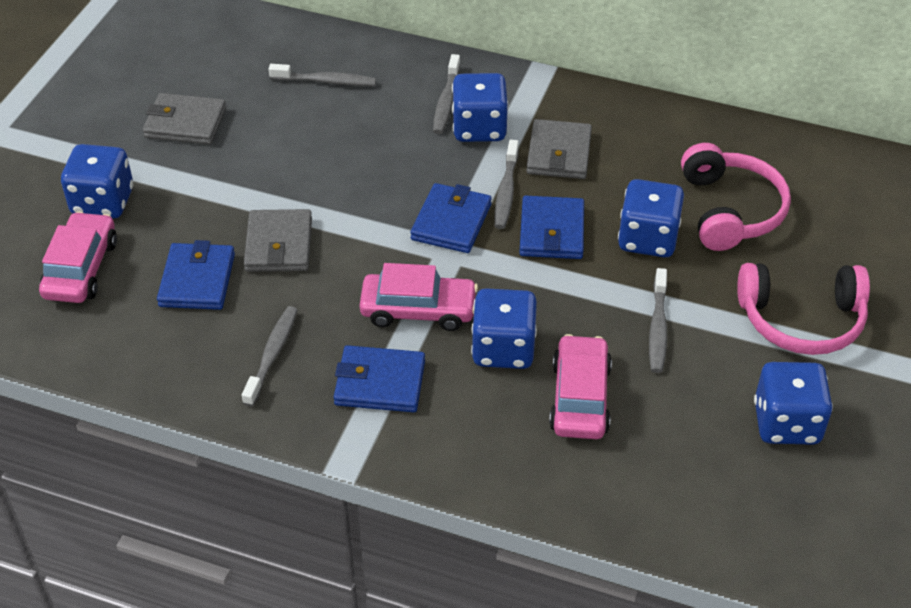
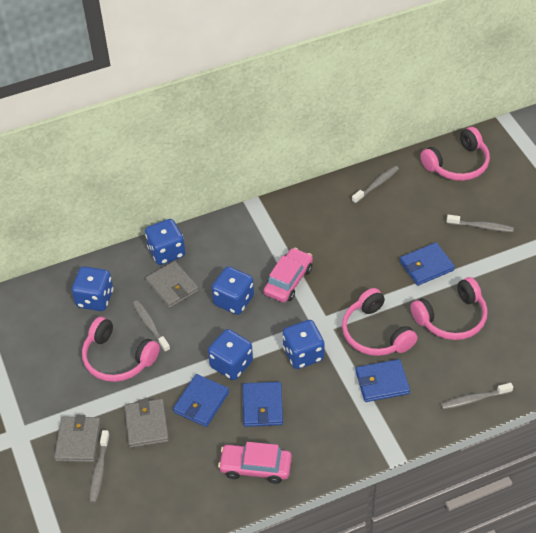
pink car: 3 -> 2
pink headphones: 2 -> 4

